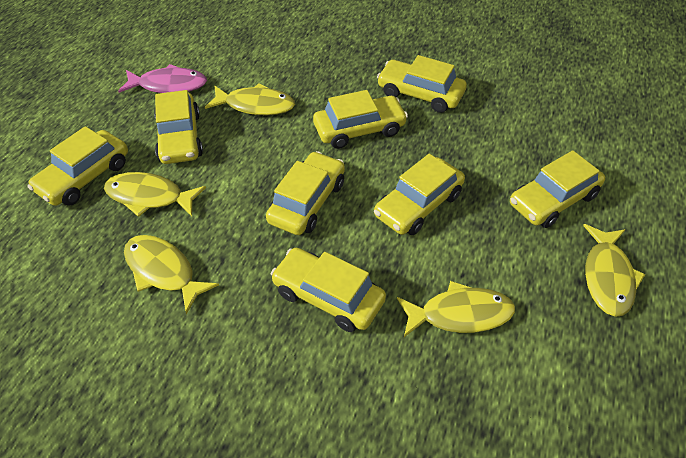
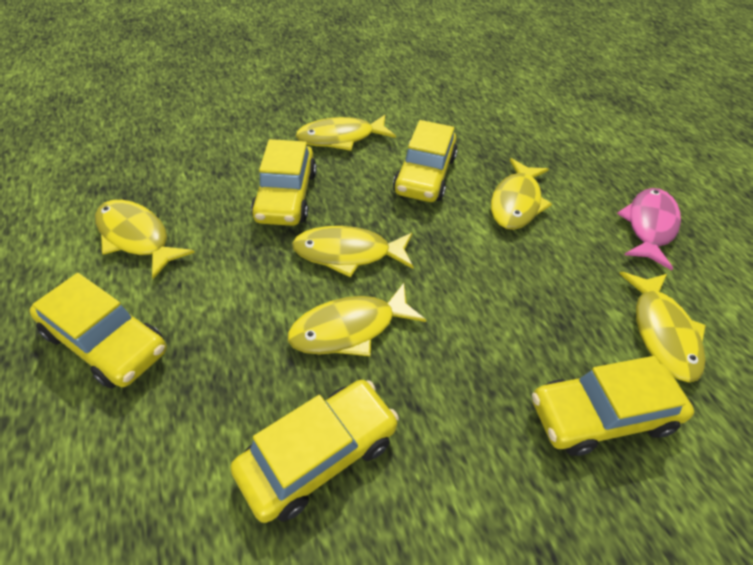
yellow car: 8 -> 5
yellow fish: 5 -> 6

